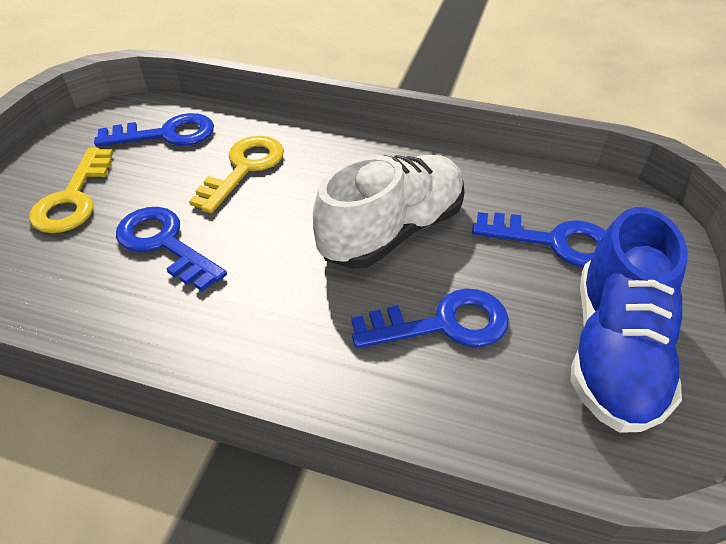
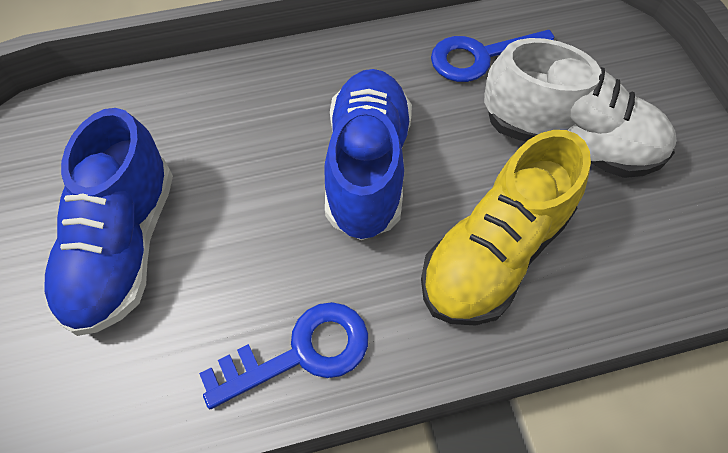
blue key: 4 -> 2
blue shoe: 1 -> 2
yellow key: 2 -> 0
yellow shoe: 0 -> 1

